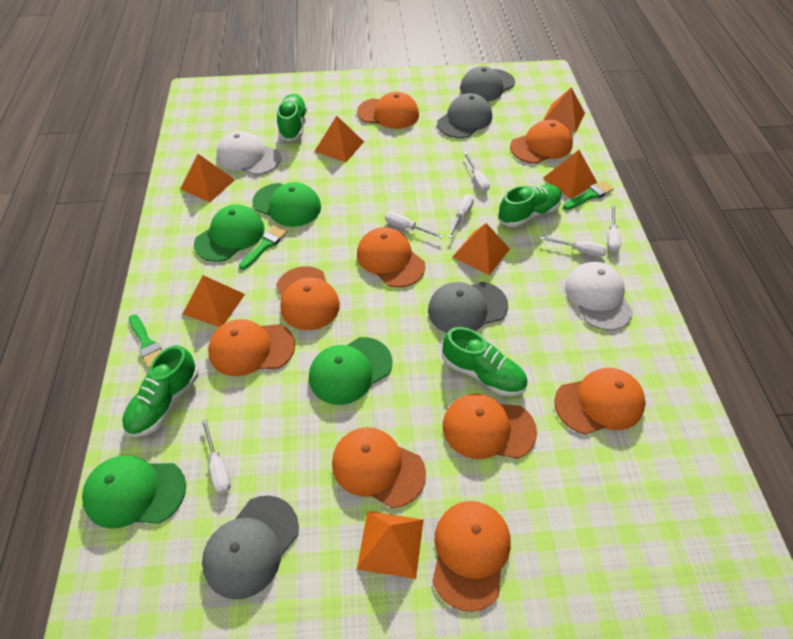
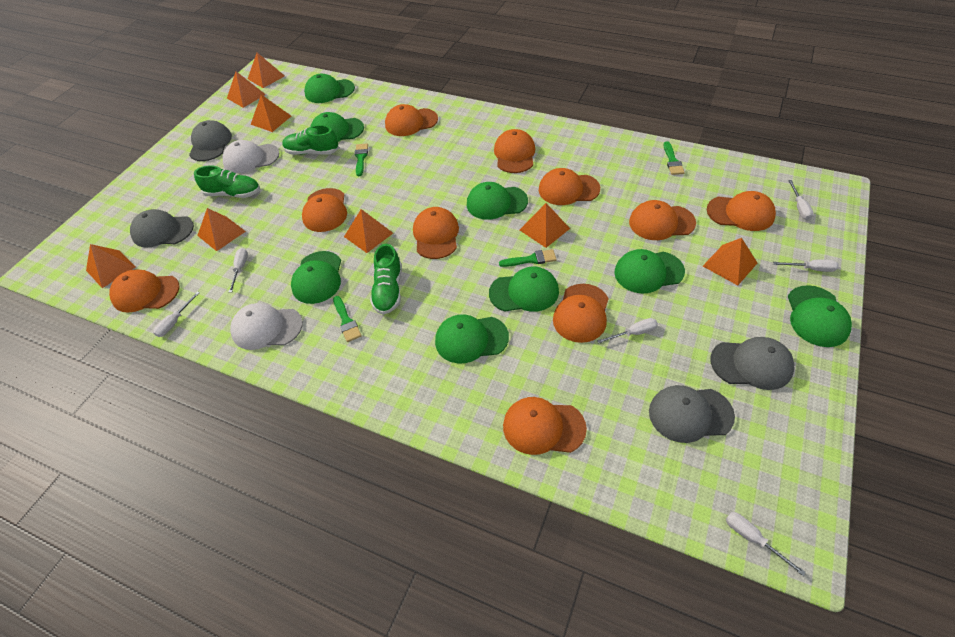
green brush: 3 -> 4
green cap: 4 -> 8
green shoe: 4 -> 3
orange cap: 9 -> 10
orange pyramid: 7 -> 8

